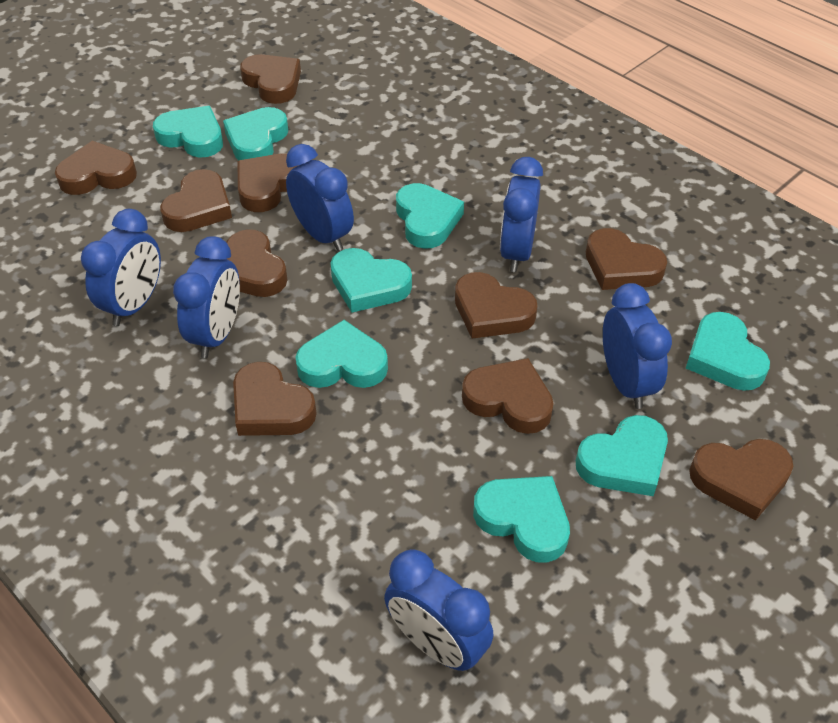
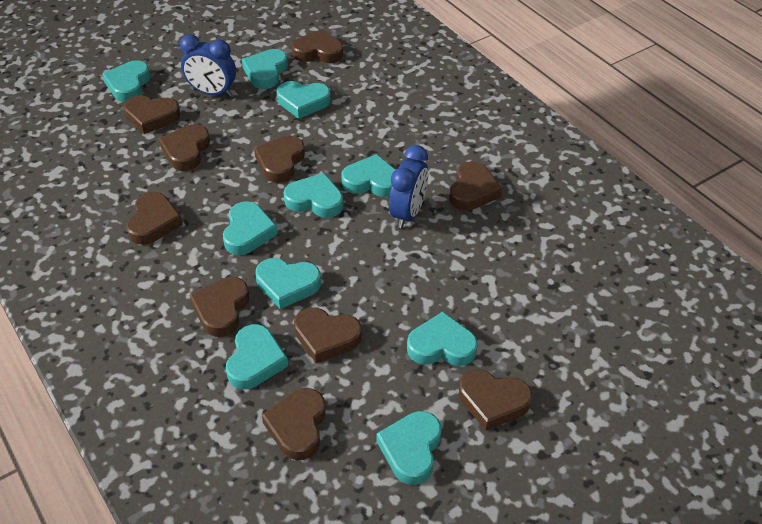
blue clock: 6 -> 2
turquoise heart: 8 -> 10

